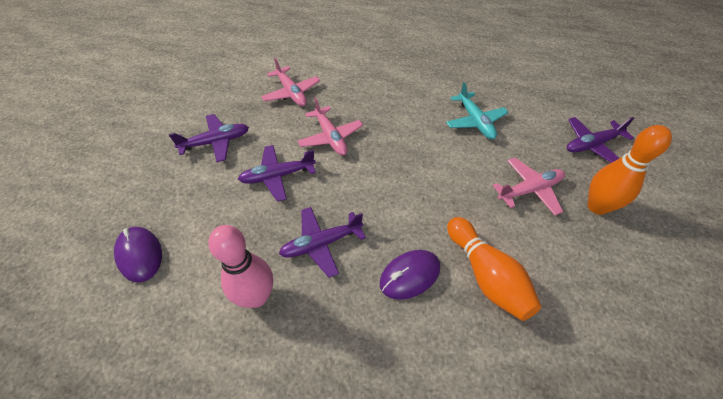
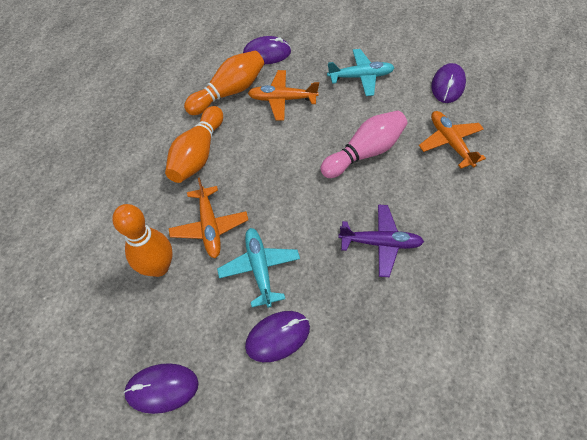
orange bowling pin: 2 -> 3
orange plane: 0 -> 3
pink plane: 3 -> 0
purple mouse: 2 -> 4
purple plane: 4 -> 1
turquoise plane: 1 -> 2

